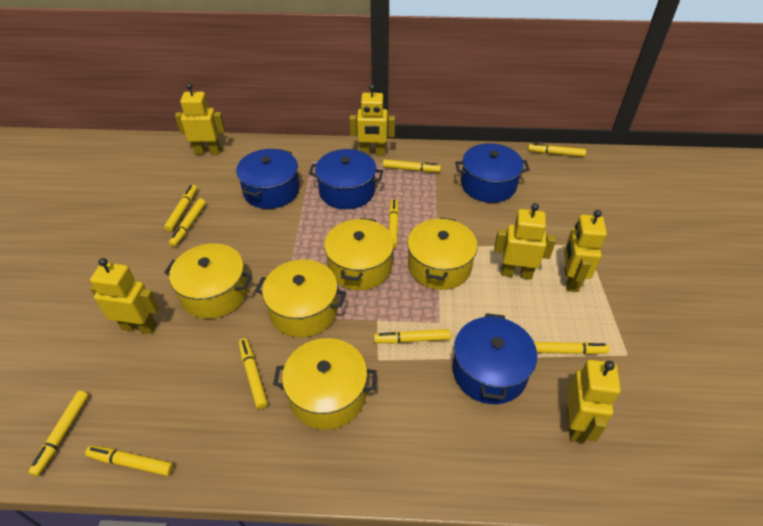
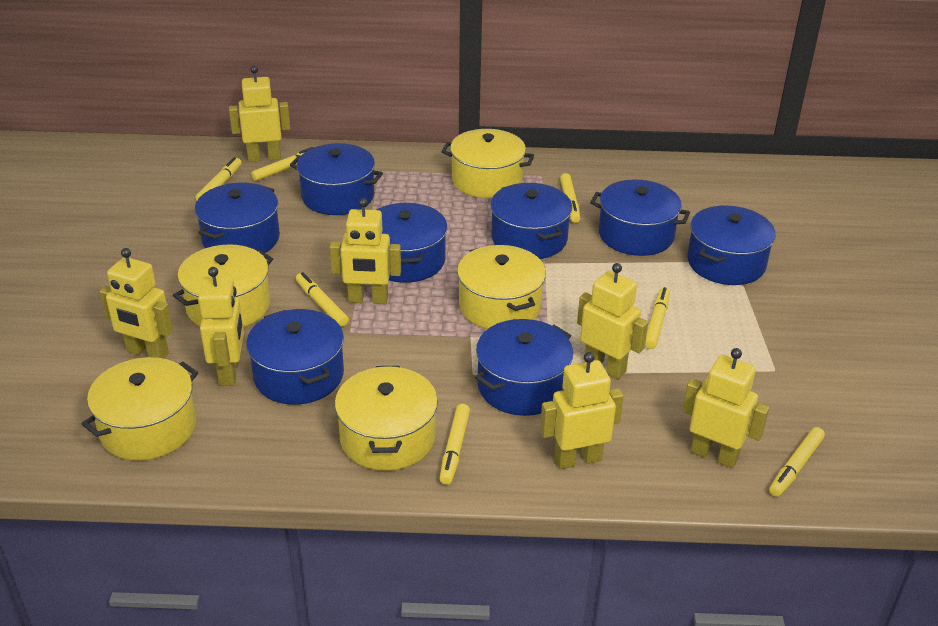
blue pot: 4 -> 8
yellow marker: 10 -> 7
yellow robot: 6 -> 7

